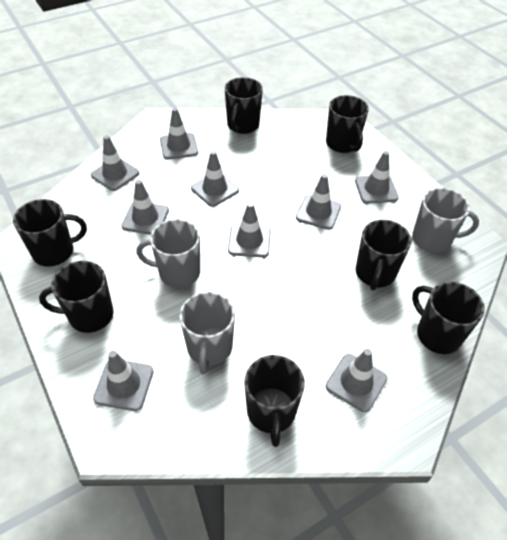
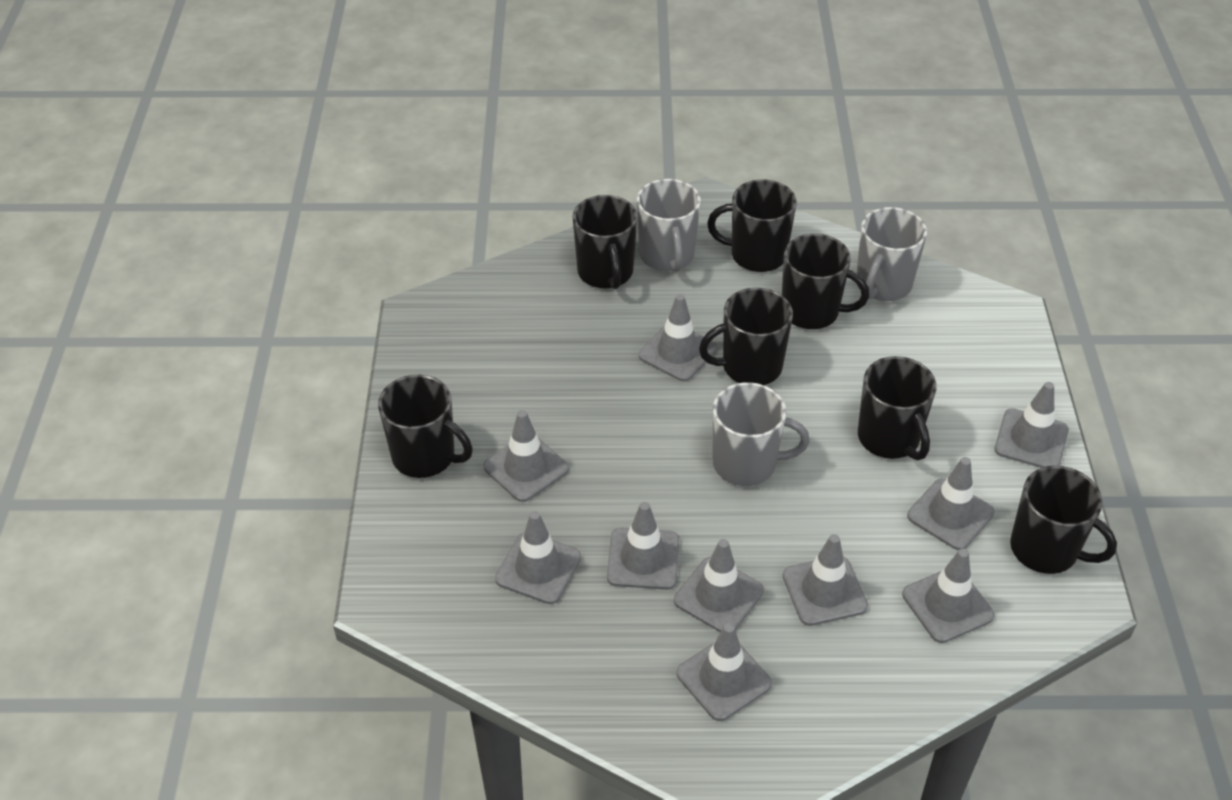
grey traffic cone: 9 -> 10

